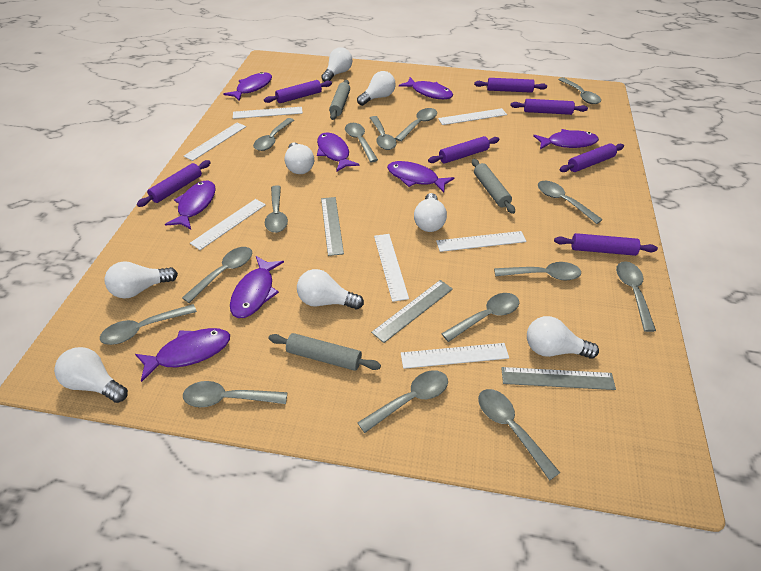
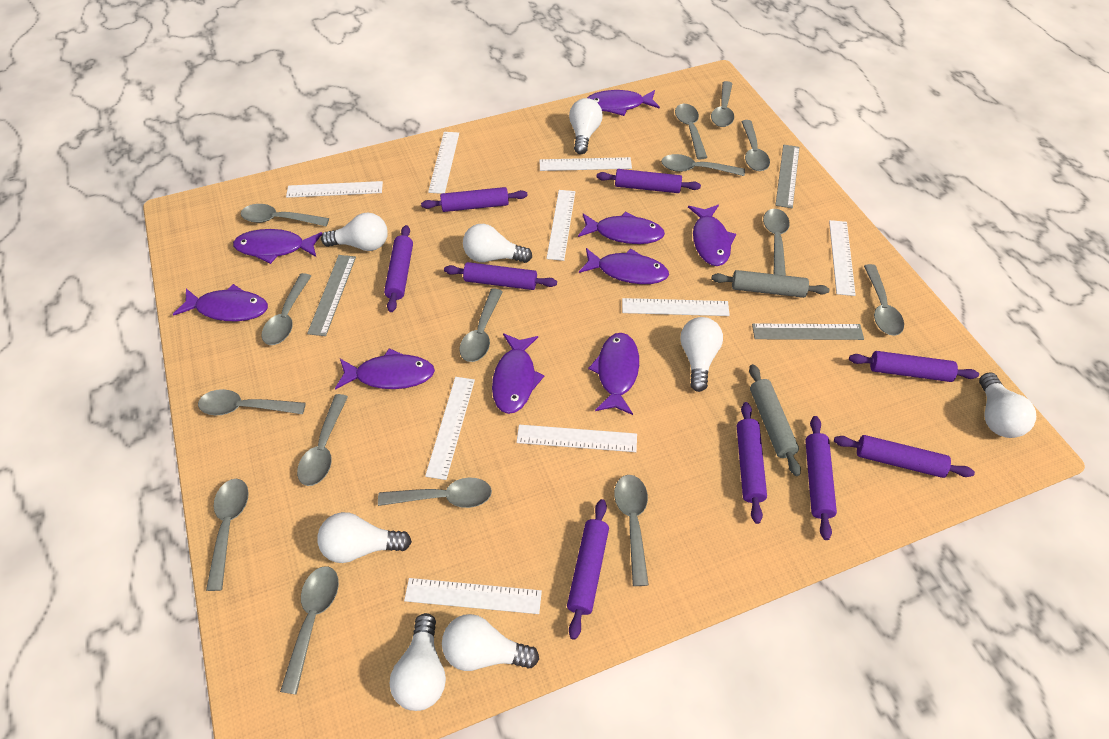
grey rolling pin: 3 -> 2
purple fish: 8 -> 9
purple rolling pin: 7 -> 9
white ruler: 7 -> 9

